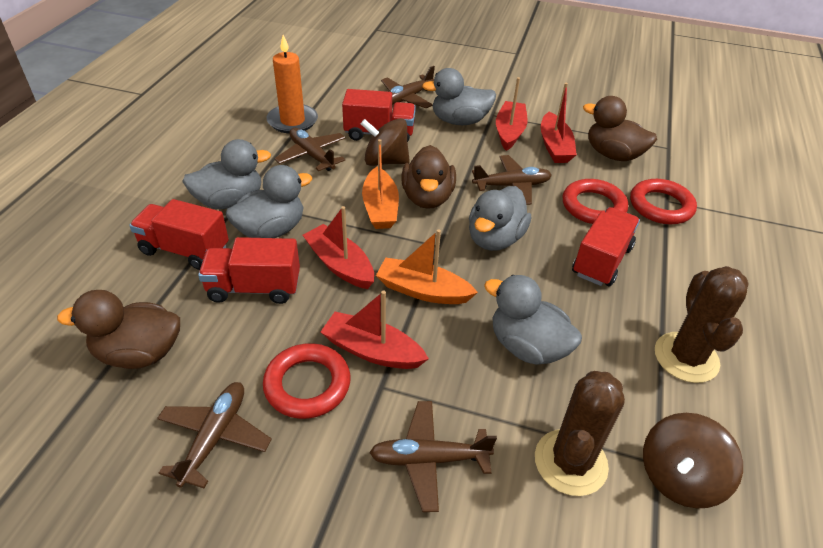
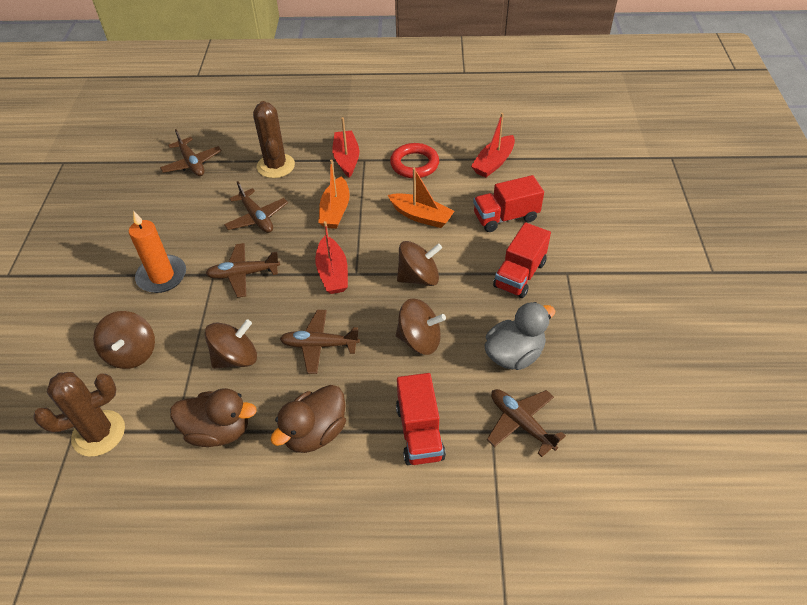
brown duck: 3 -> 2
brown spinning top: 2 -> 4
grey duck: 5 -> 1
red boat: 4 -> 3
red ring: 3 -> 1
red truck: 4 -> 3

